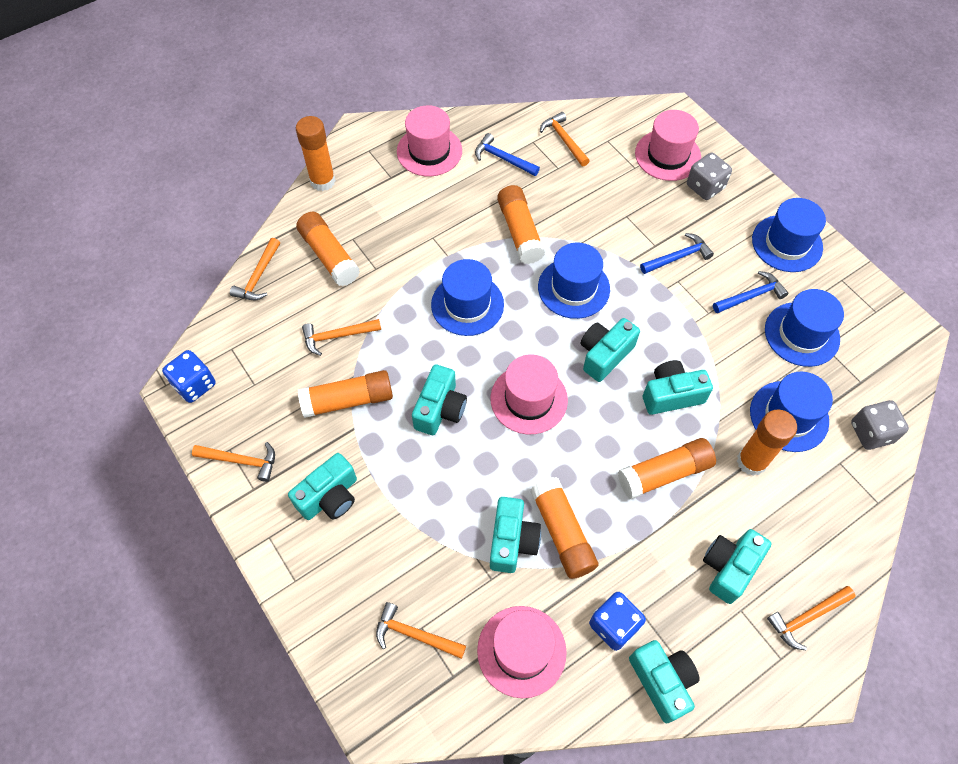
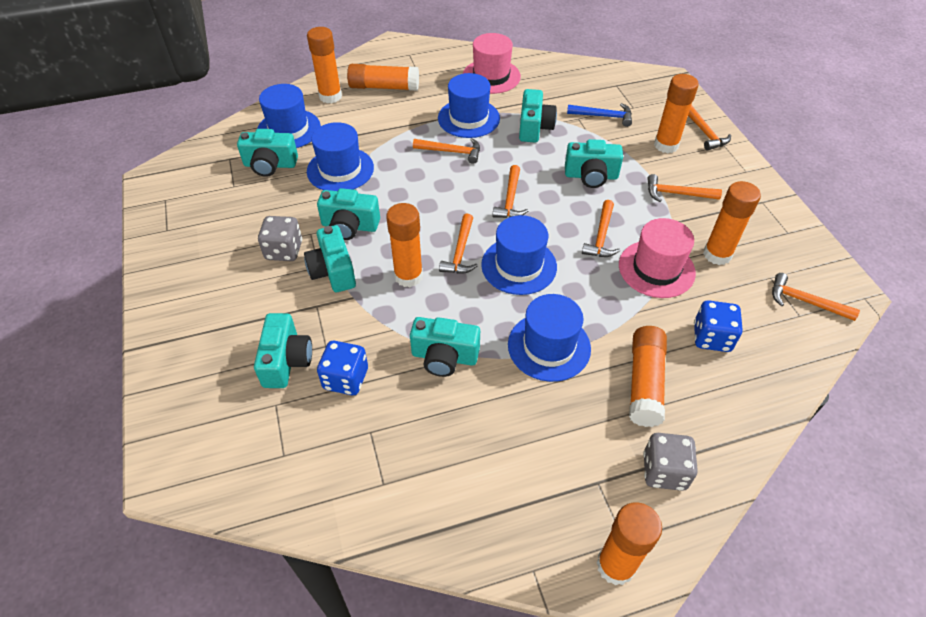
blue hammer: 3 -> 1
orange hammer: 6 -> 7
pink hat: 4 -> 2

